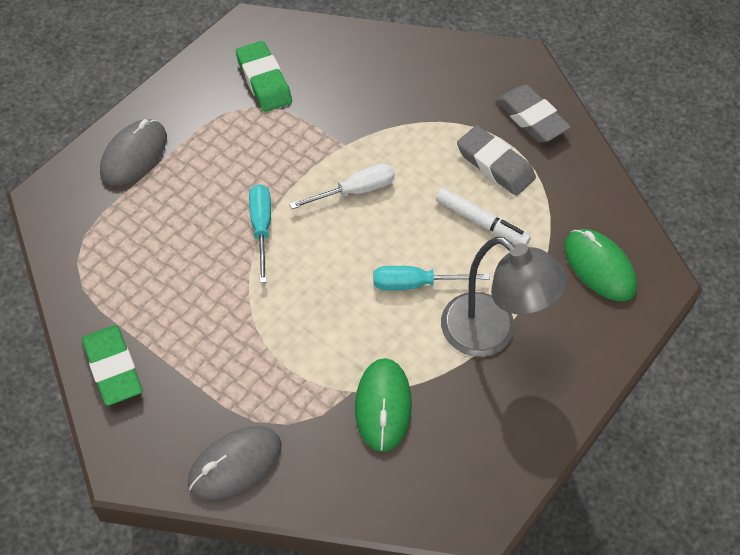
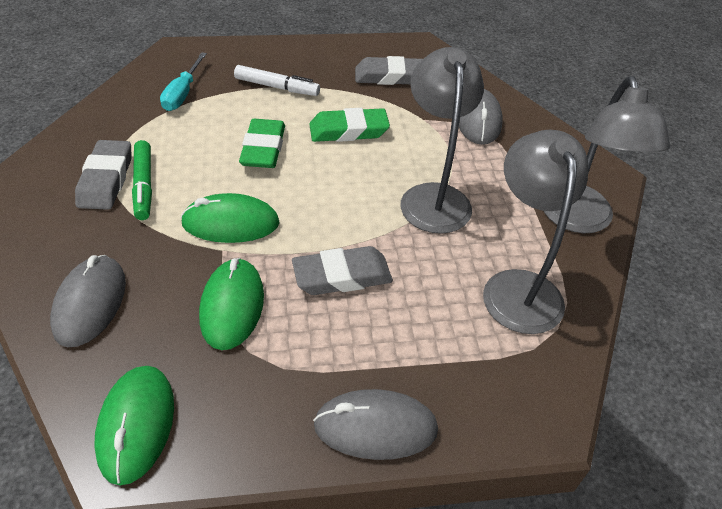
green marker: 0 -> 1
green mouse: 2 -> 3
grey eraser: 2 -> 3
grey lamp: 1 -> 3
grey mouse: 2 -> 3
turquoise screwdriver: 2 -> 1
white screwdriver: 1 -> 0

